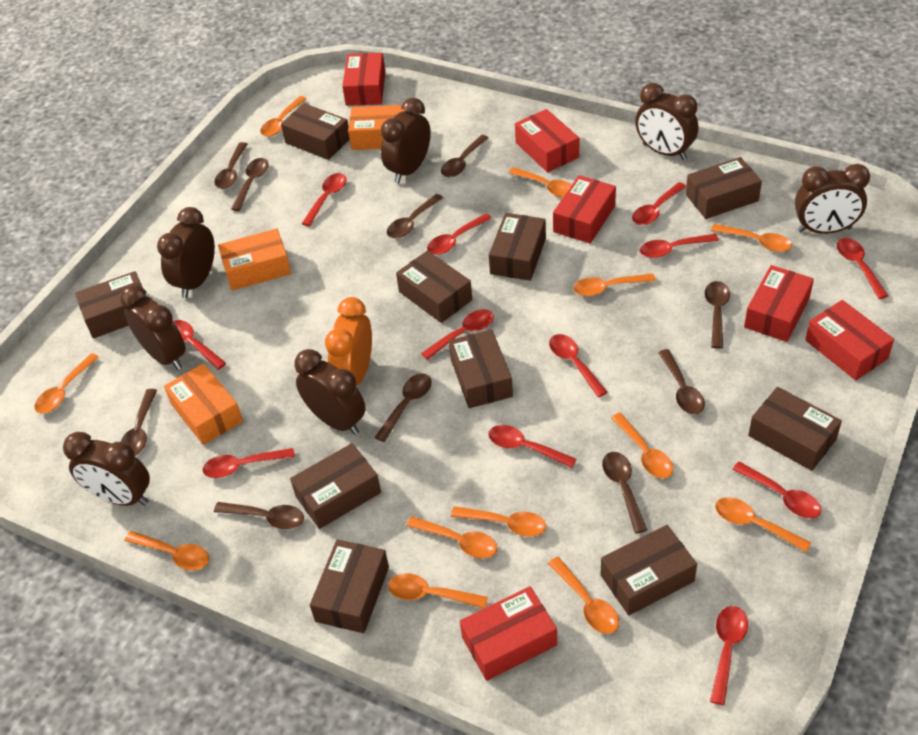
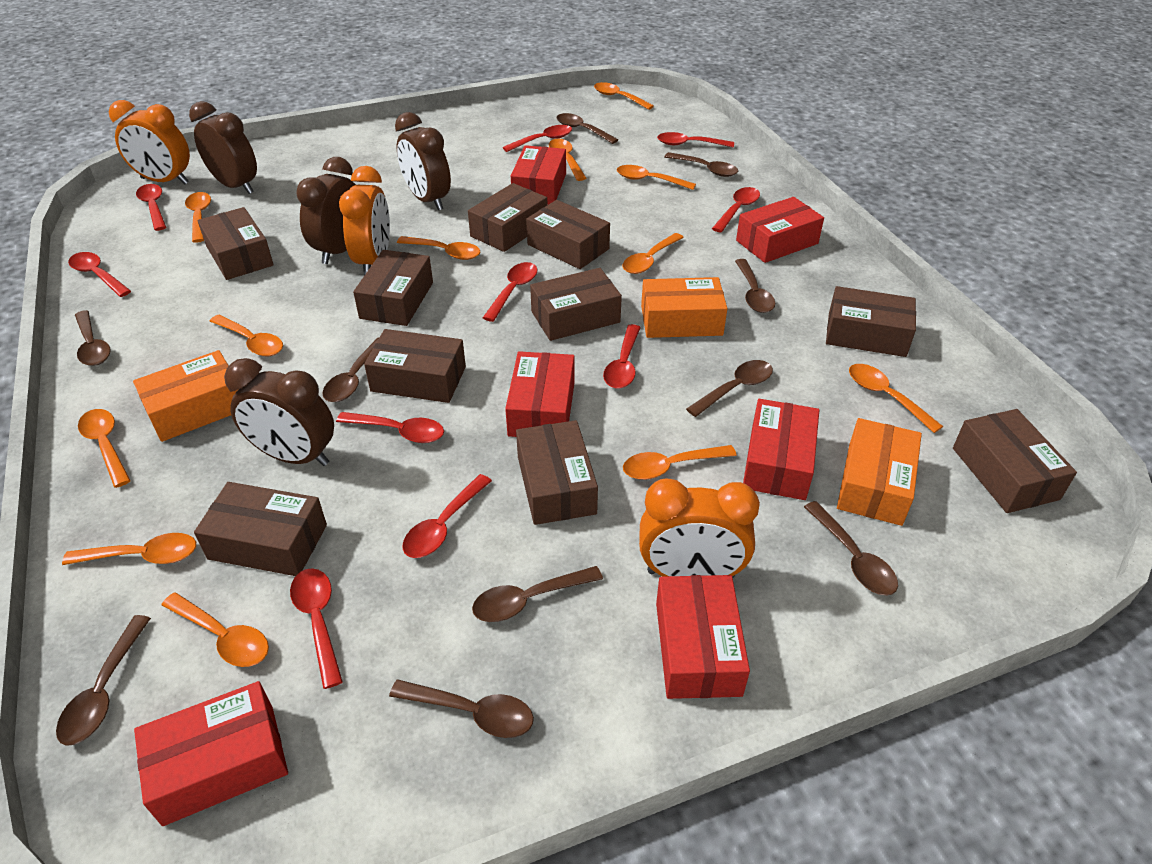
brown clock: 7 -> 4
orange clock: 1 -> 3
red spoon: 12 -> 10

